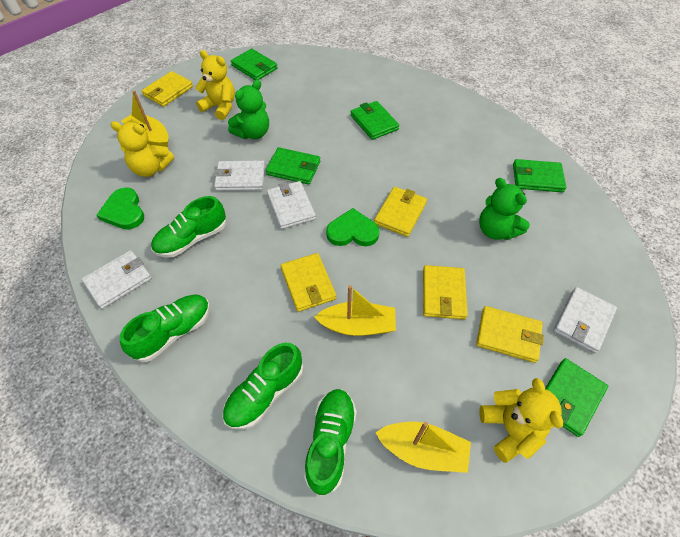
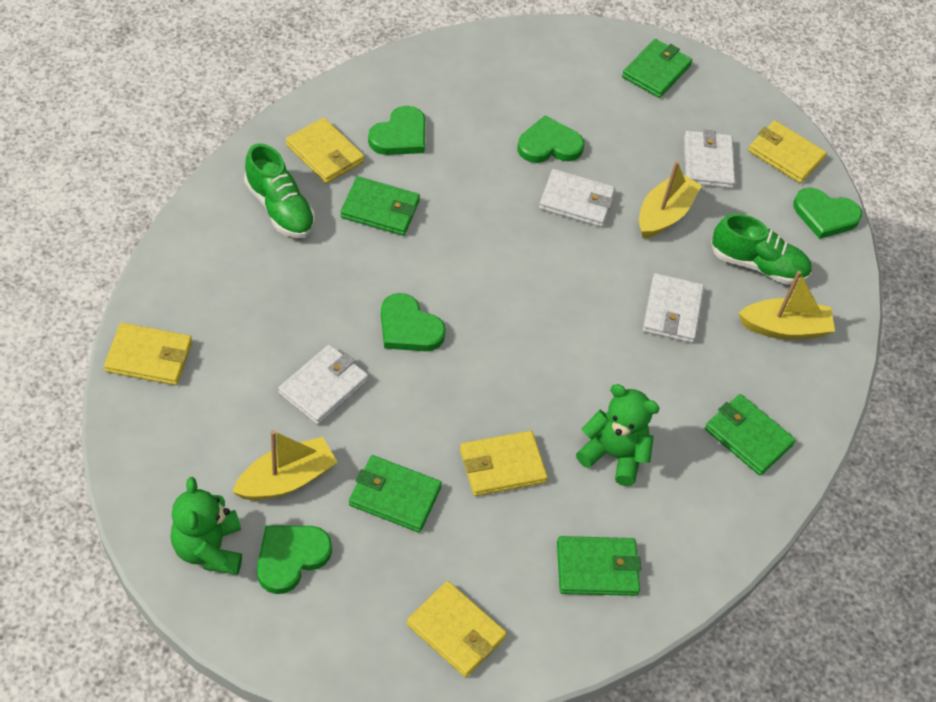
green heart: 2 -> 5
green shoe: 4 -> 2
yellow teddy bear: 3 -> 0

